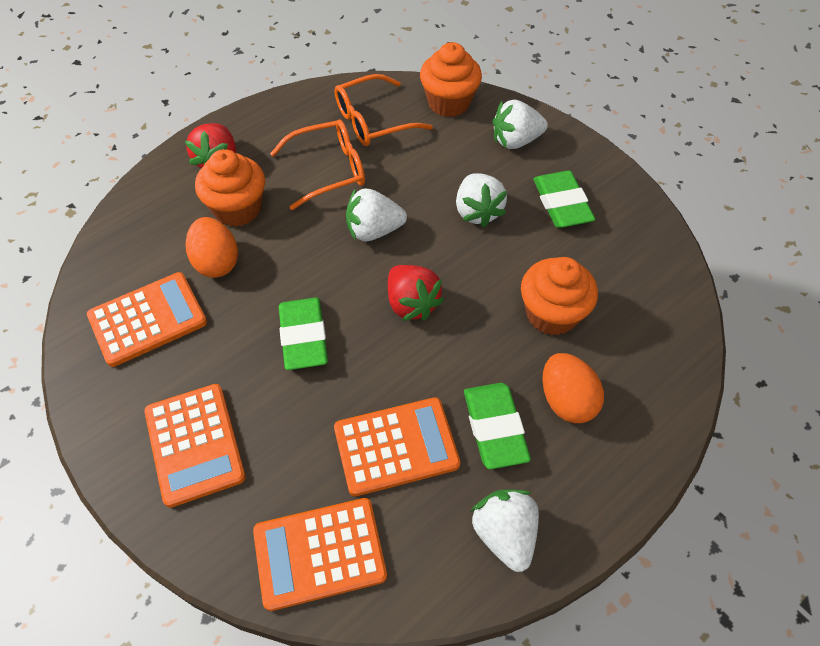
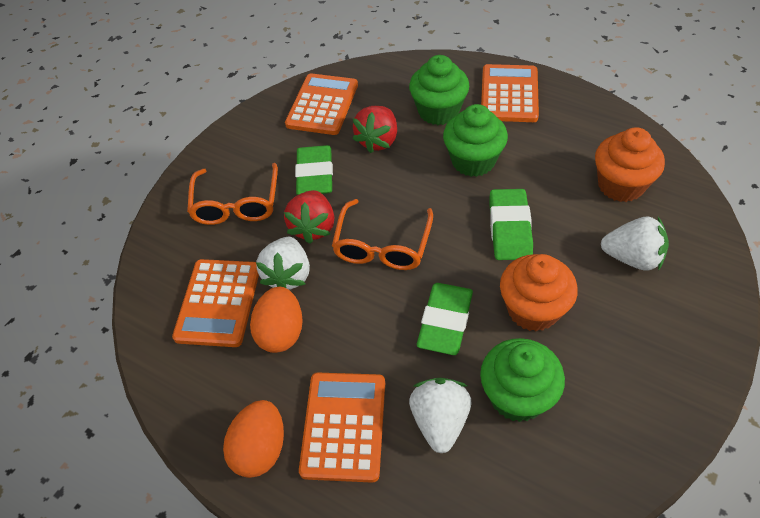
green cupcake: 0 -> 3
orange cupcake: 3 -> 2
white strawberry: 4 -> 3

